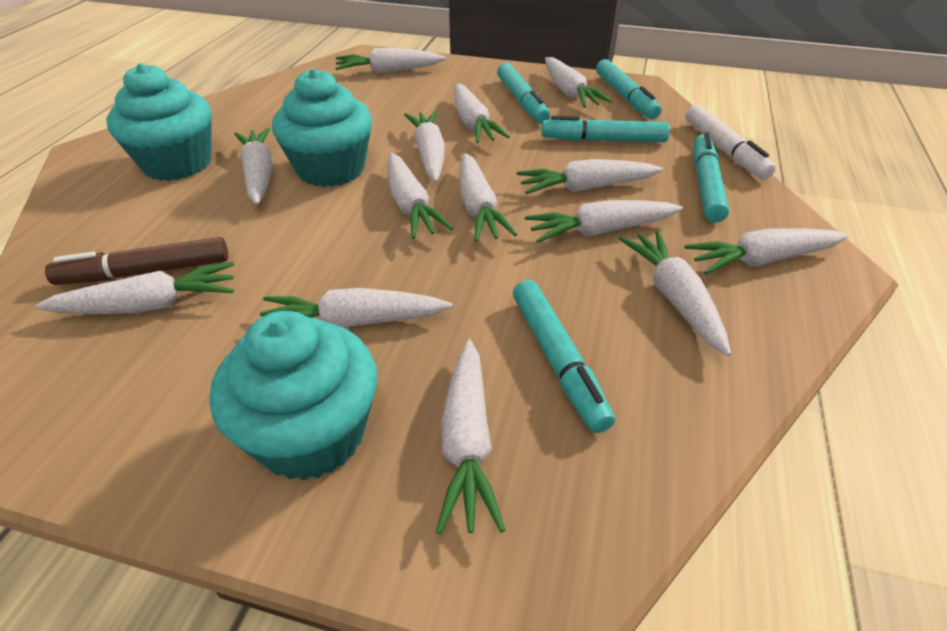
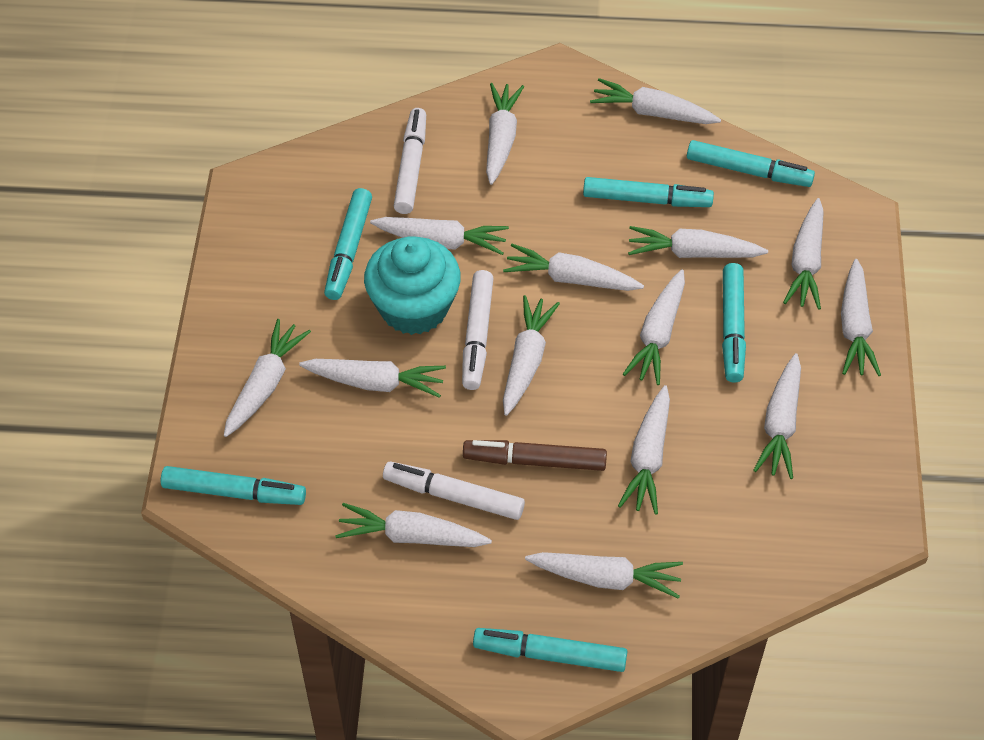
turquoise cupcake: 3 -> 1
turquoise marker: 5 -> 6
white carrot: 14 -> 15
white marker: 1 -> 3

